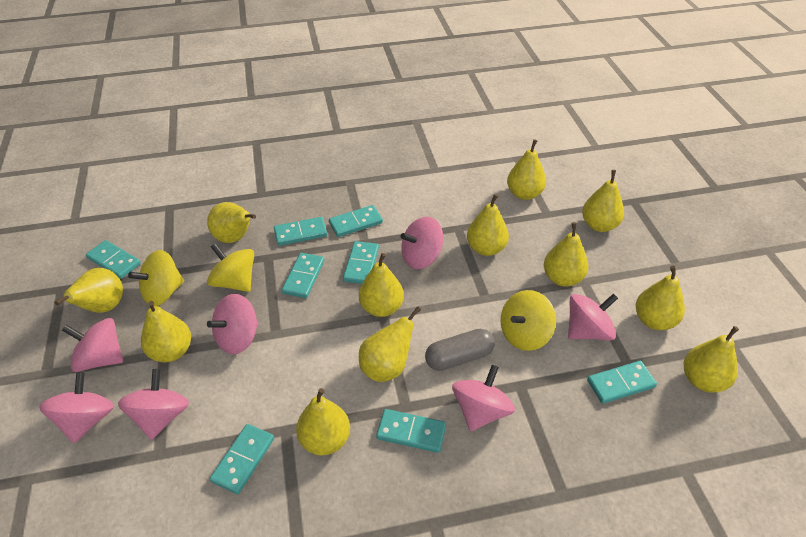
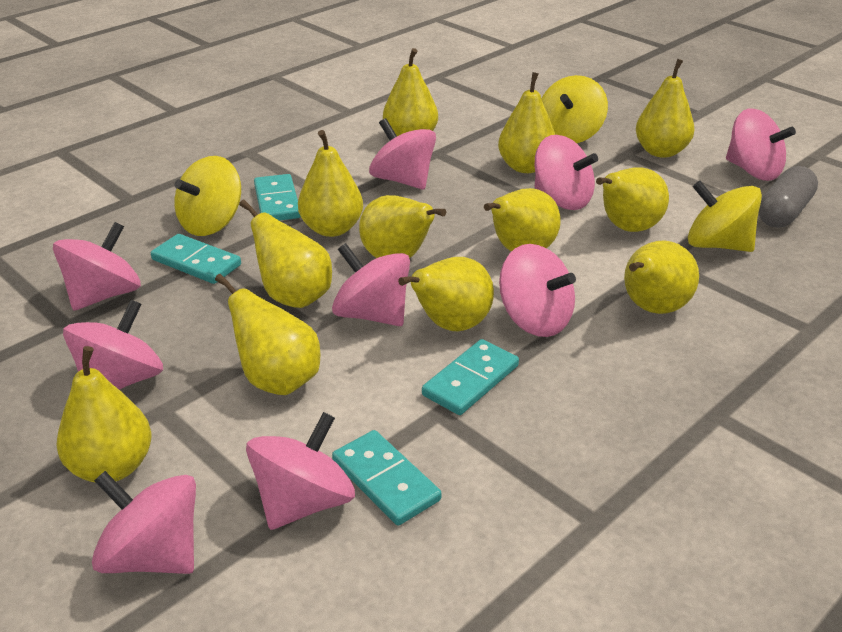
pink spinning top: 7 -> 9
turquoise domino: 8 -> 4

